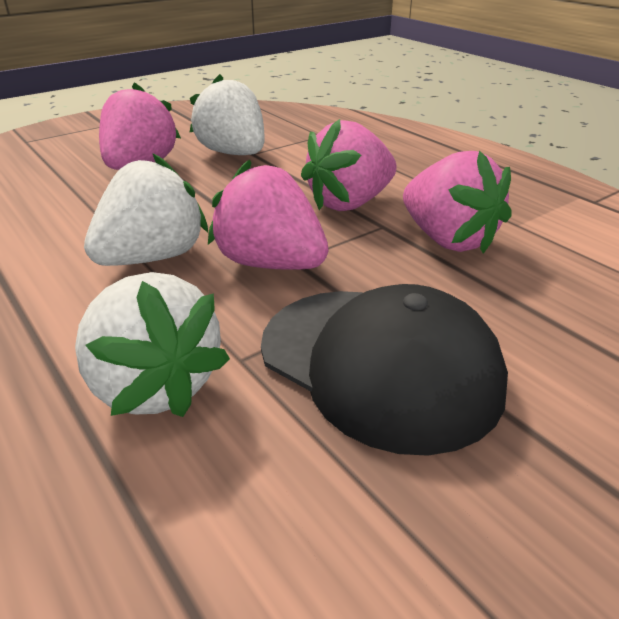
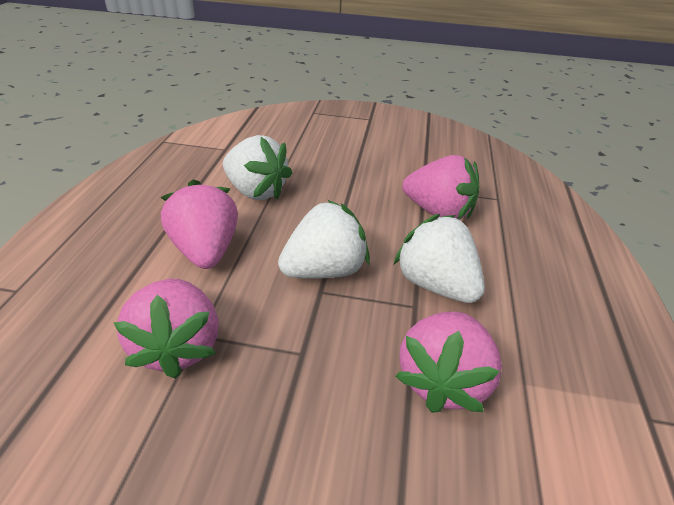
black cap: 1 -> 0

